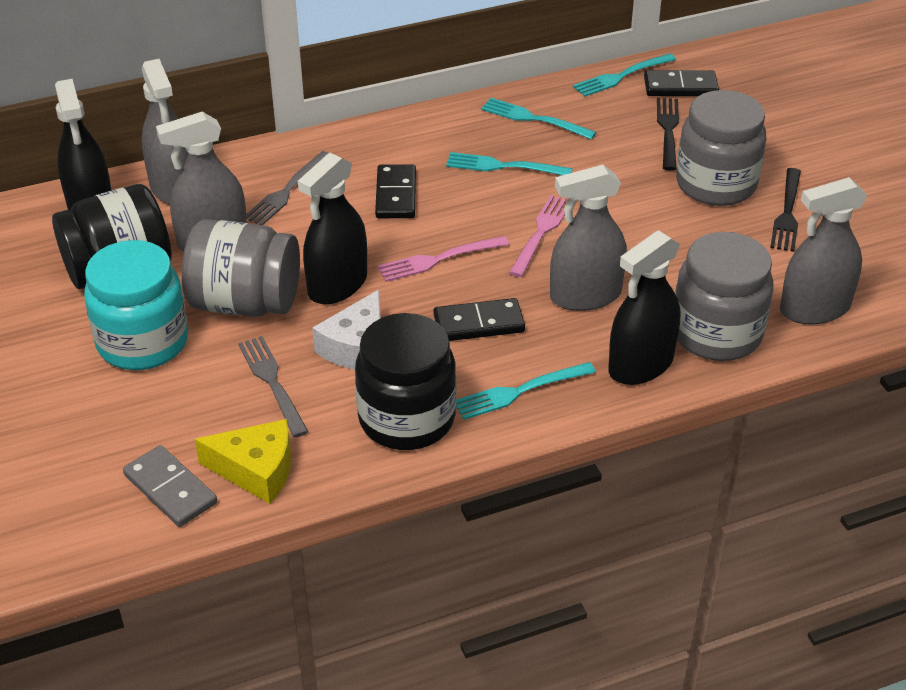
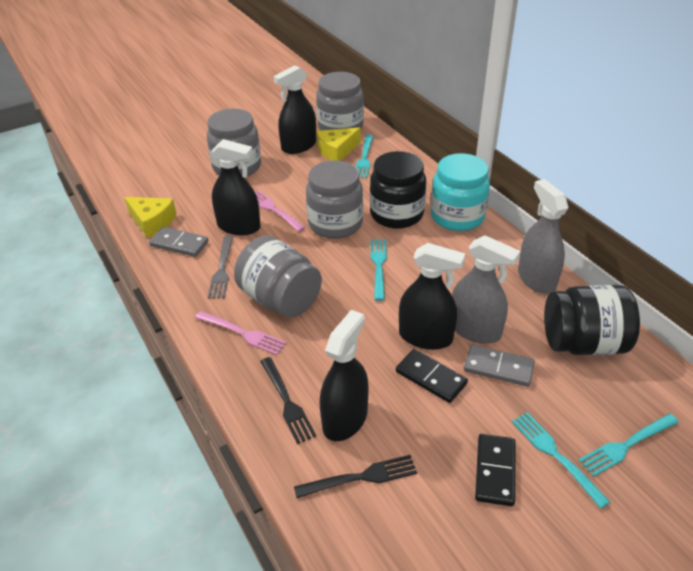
black domino: 3 -> 2
black spray bottle: 3 -> 4
grey domino: 1 -> 2
grey fork: 2 -> 1
grey jar: 3 -> 4
grey spray bottle: 4 -> 2
white cheese: 1 -> 0
yellow cheese: 1 -> 2

